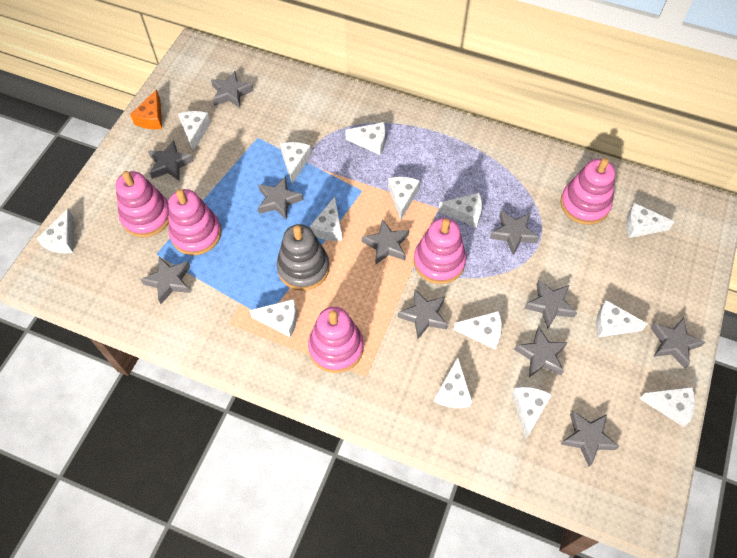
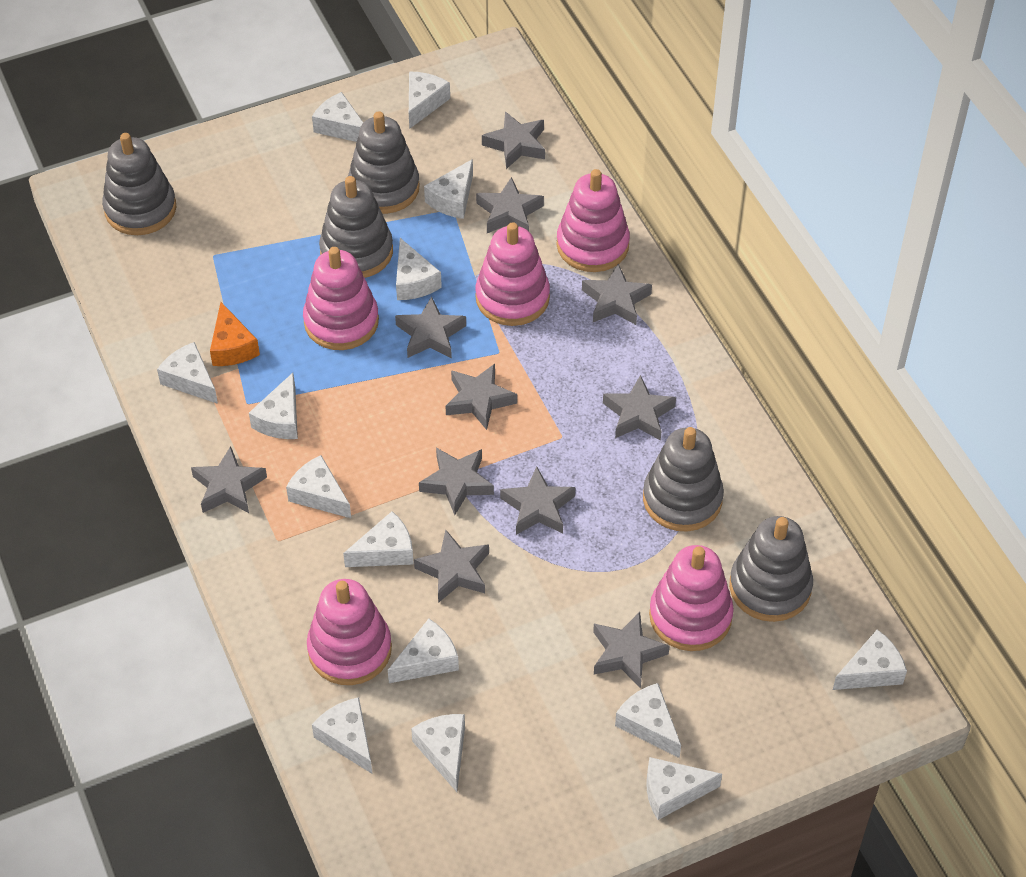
grey stacking toy: 1 -> 5

